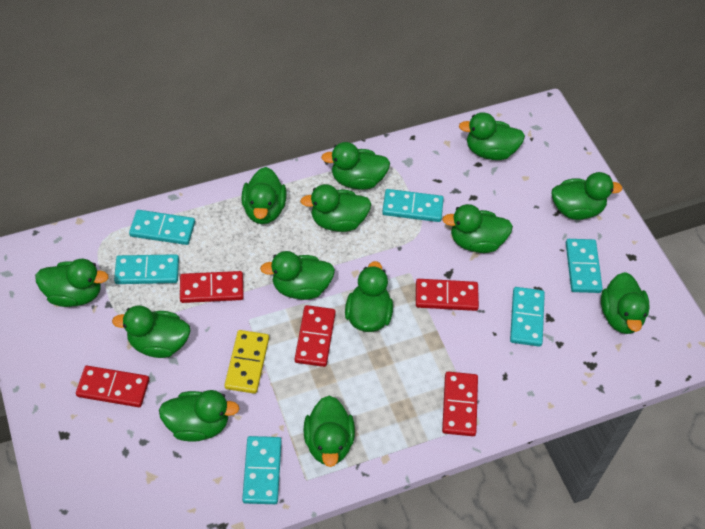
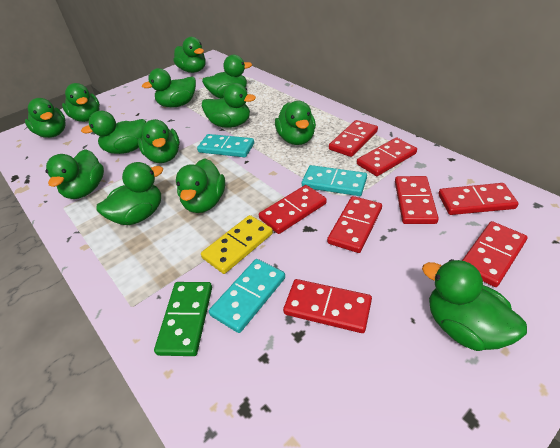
green domino: 0 -> 1
red domino: 5 -> 8
turquoise domino: 6 -> 3

